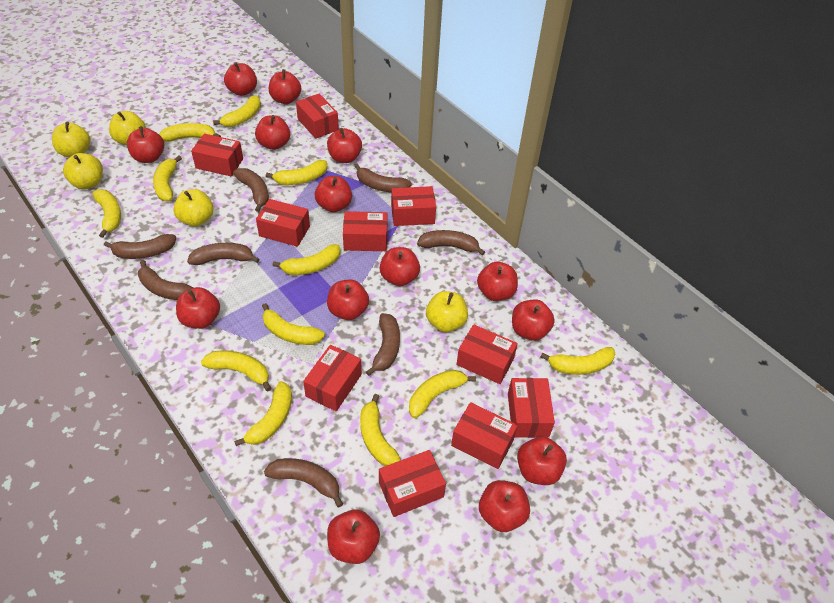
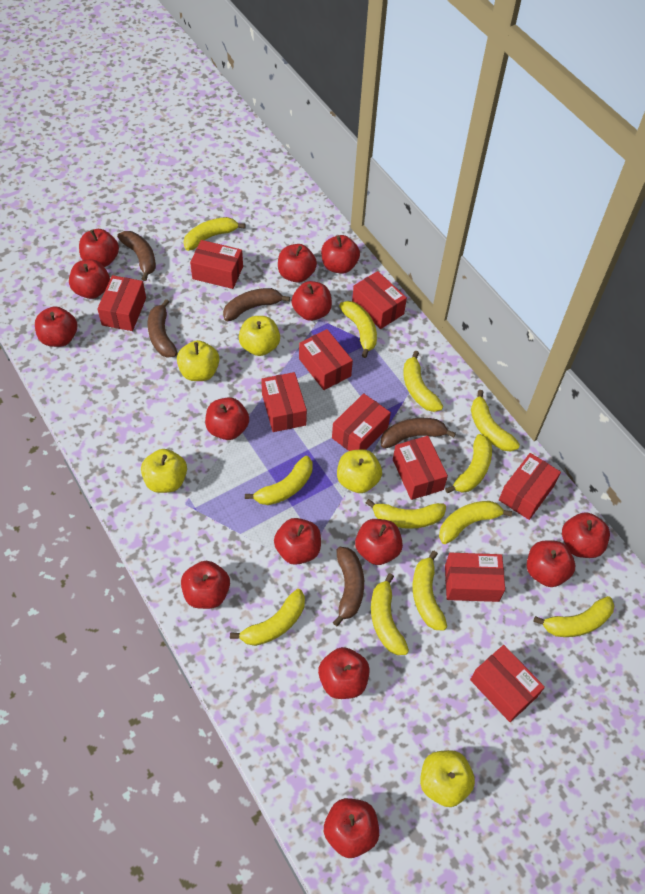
brown banana: 8 -> 5

